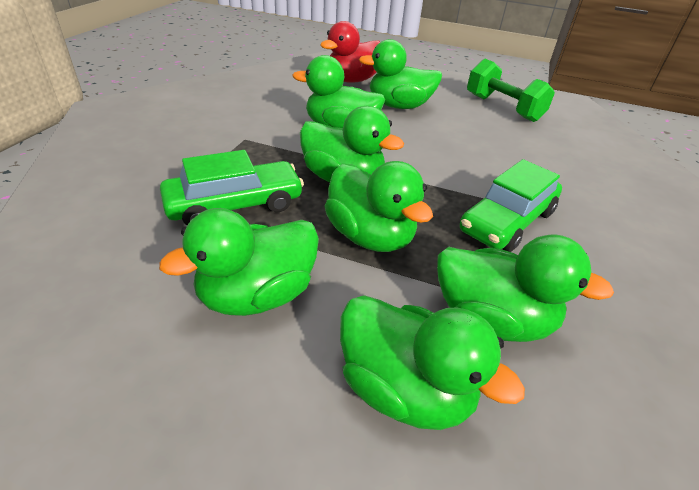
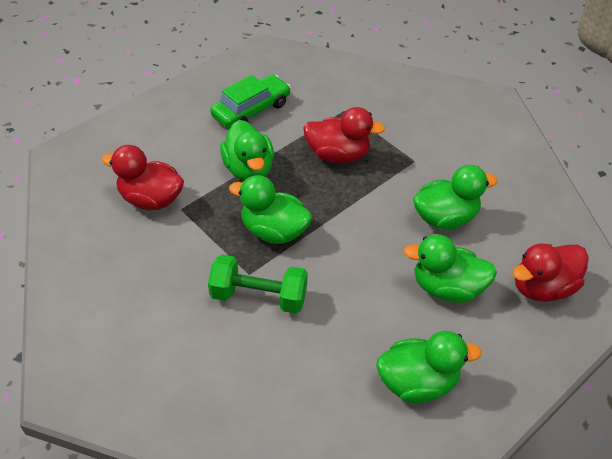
green car: 2 -> 1
green duck: 7 -> 5
red duck: 1 -> 3

